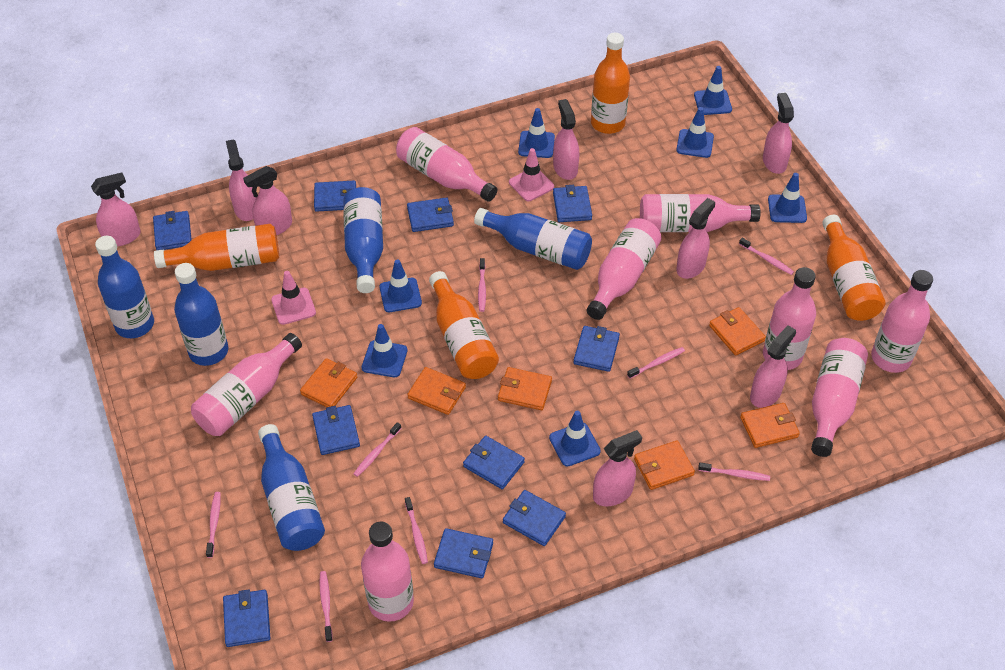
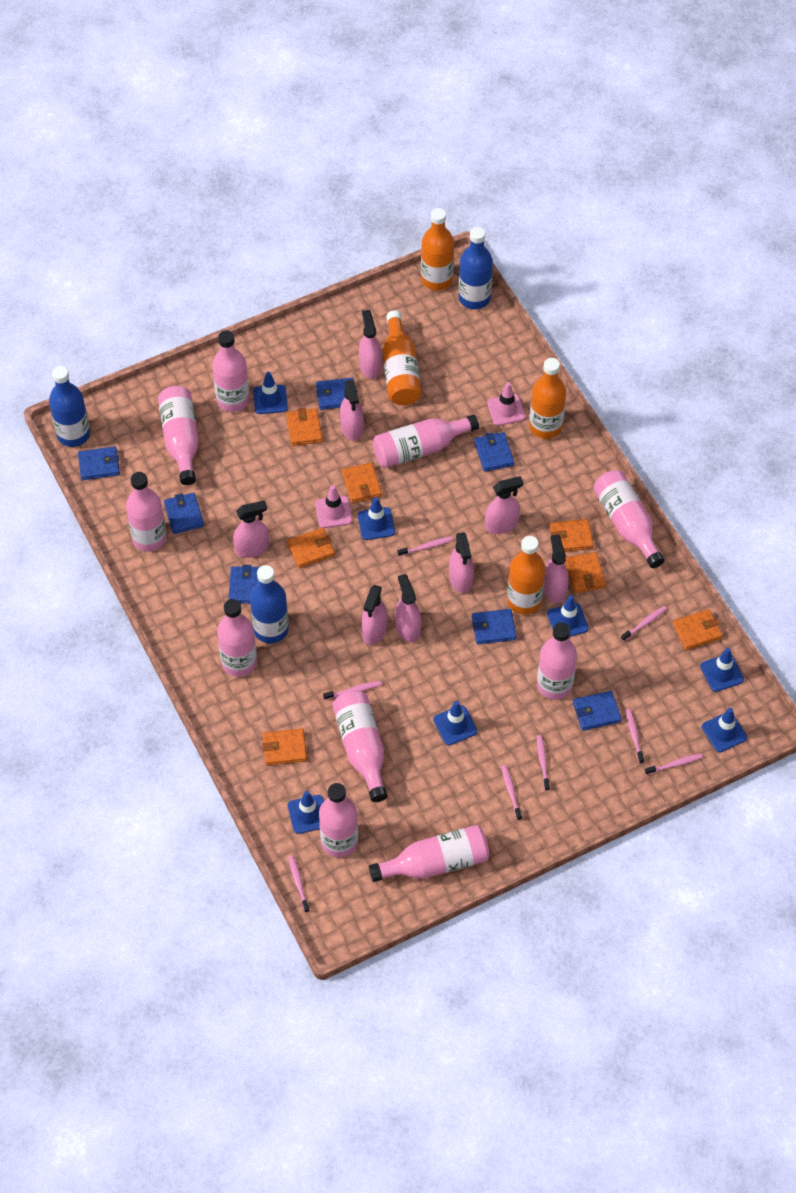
blue bottle: 5 -> 3
blue wallet: 10 -> 7
orange wallet: 6 -> 7
pink bottle: 8 -> 10

